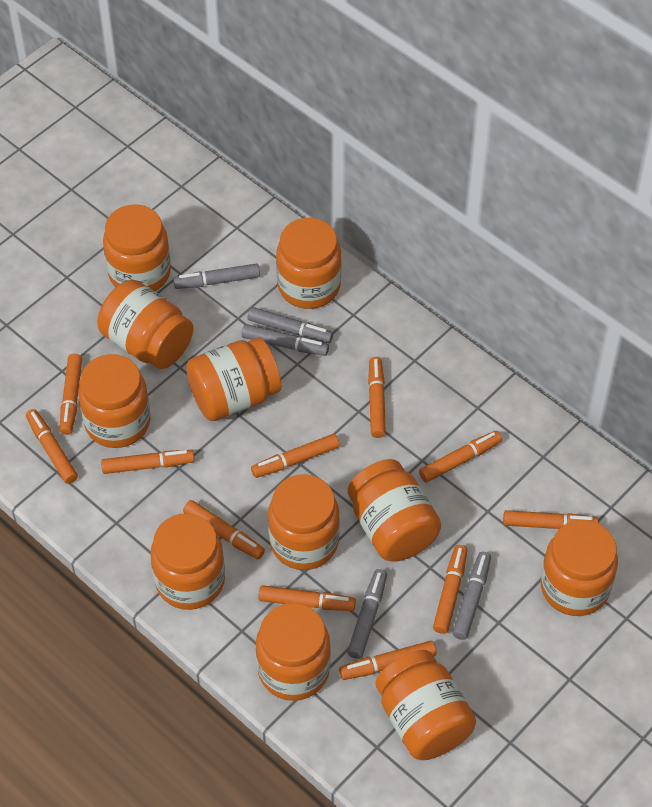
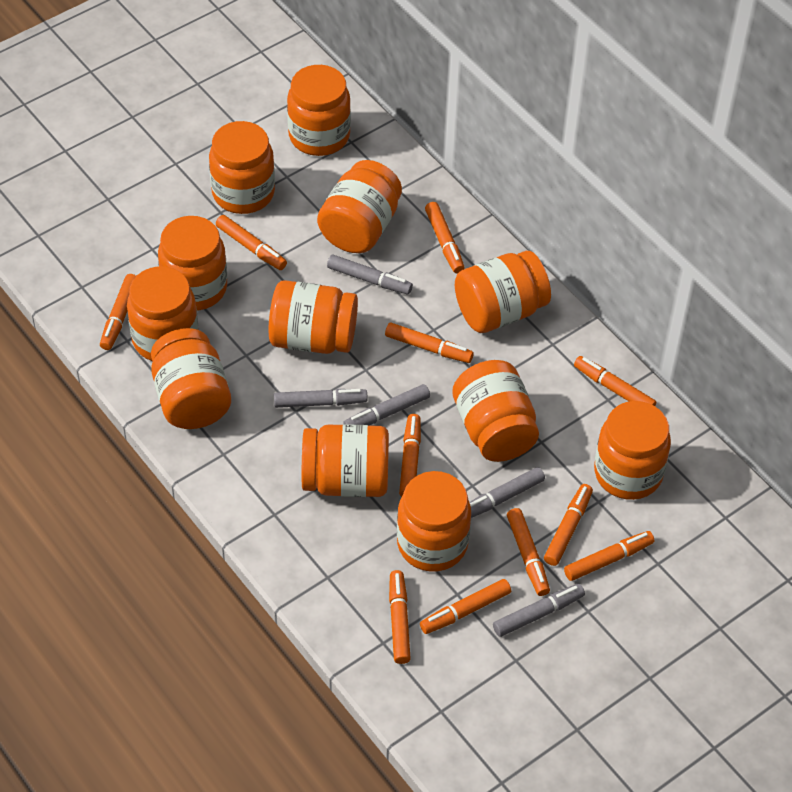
orange jar: 11 -> 12

